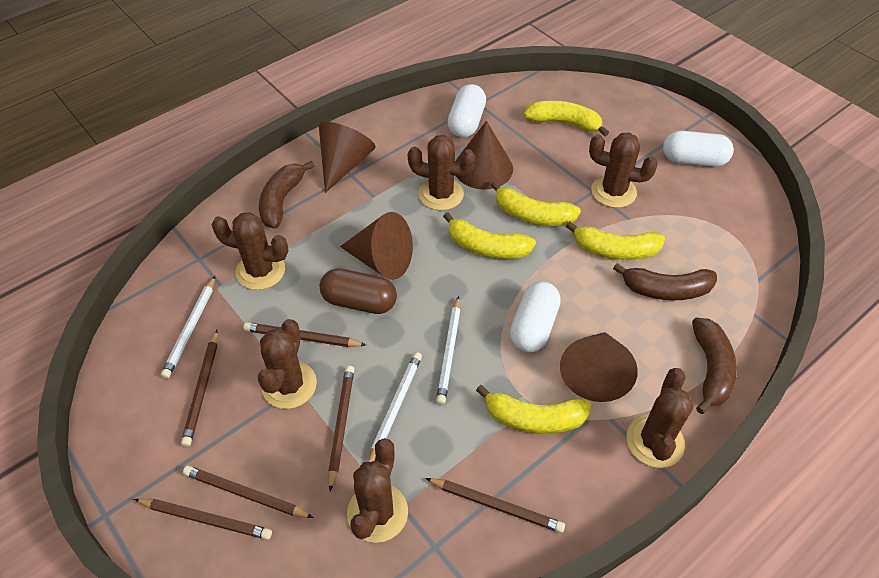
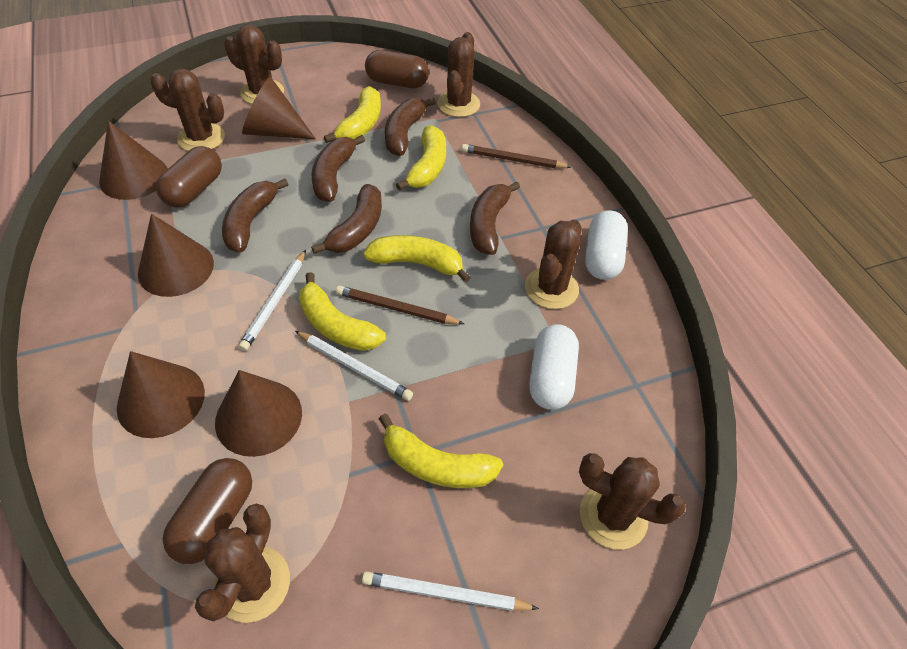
brown banana: 3 -> 5
brown capsule: 1 -> 3
brown cone: 4 -> 5
brown pencil: 6 -> 2
white capsule: 3 -> 2

